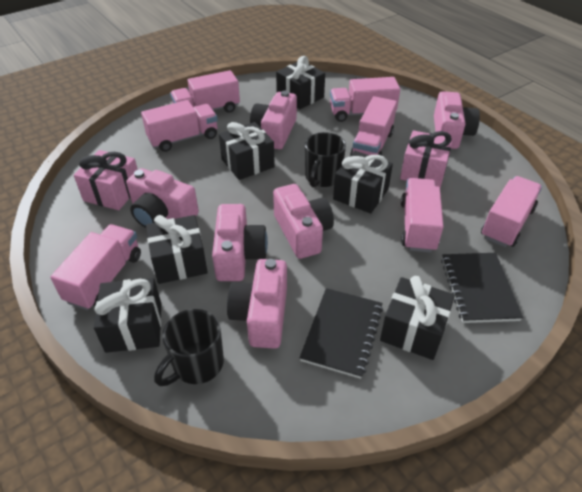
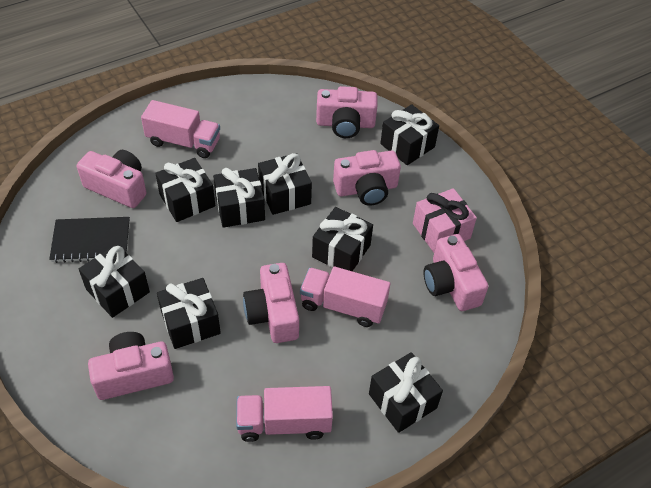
black gift: 6 -> 8
black mug: 2 -> 0
black notebook: 2 -> 1
pink gift: 2 -> 1
pink truck: 7 -> 3

